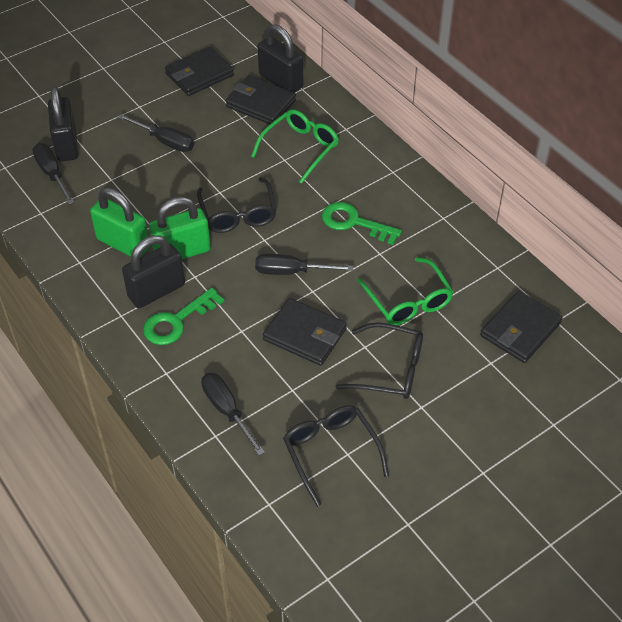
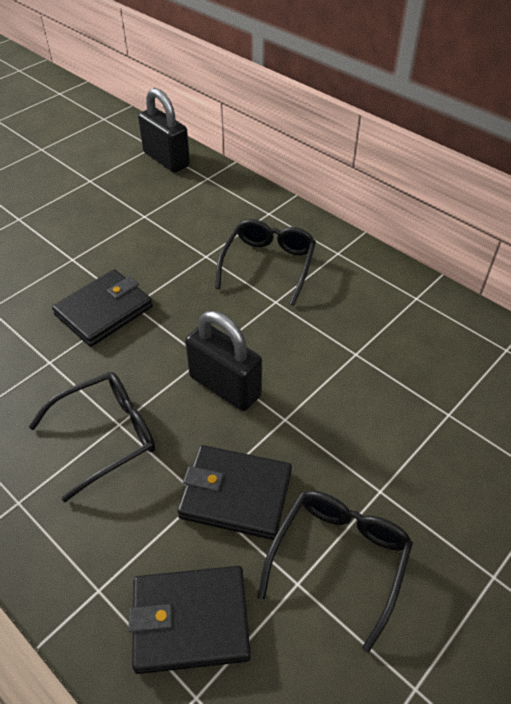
black padlock: 3 -> 2
black screwdriver: 4 -> 0
black wallet: 4 -> 3
green glasses: 2 -> 0
green key: 2 -> 0
green padlock: 2 -> 0

